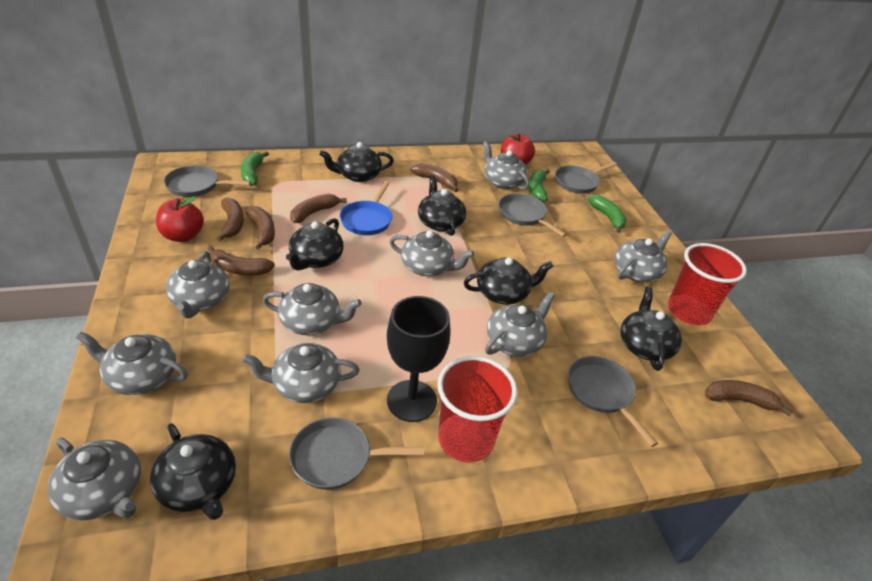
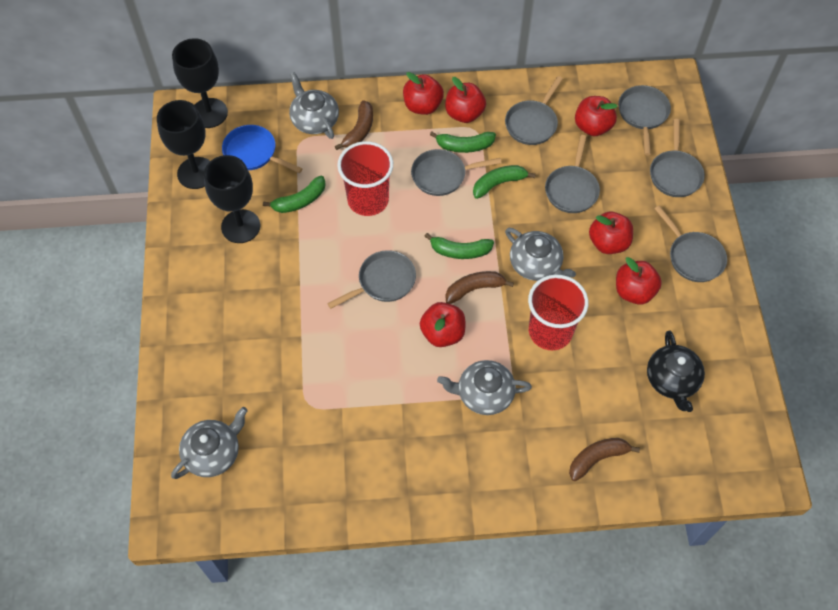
black goblet: 1 -> 3
black teapot: 6 -> 1
brown banana: 6 -> 3
green banana: 3 -> 4
grey pan: 5 -> 7
grey teapot: 9 -> 4
red apple: 2 -> 6

